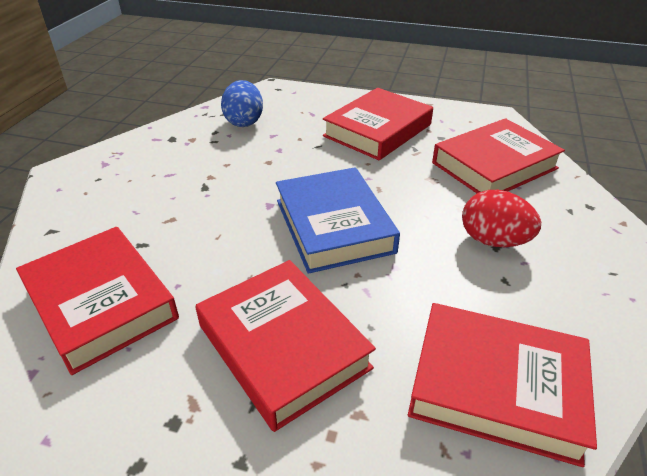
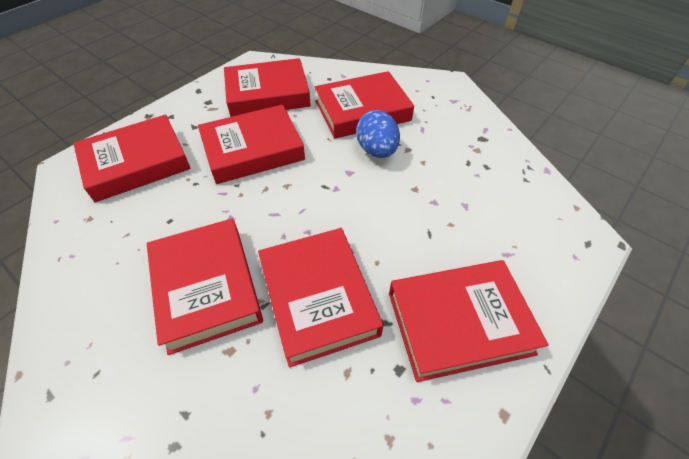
blue book: 1 -> 0
red book: 5 -> 7
red egg: 1 -> 0

